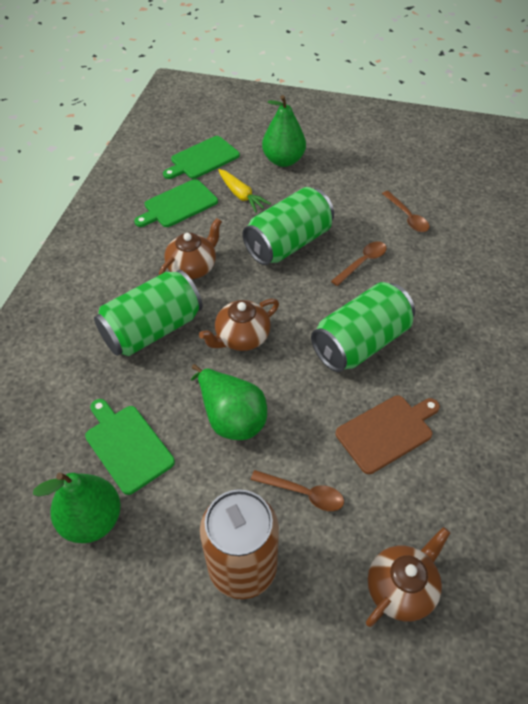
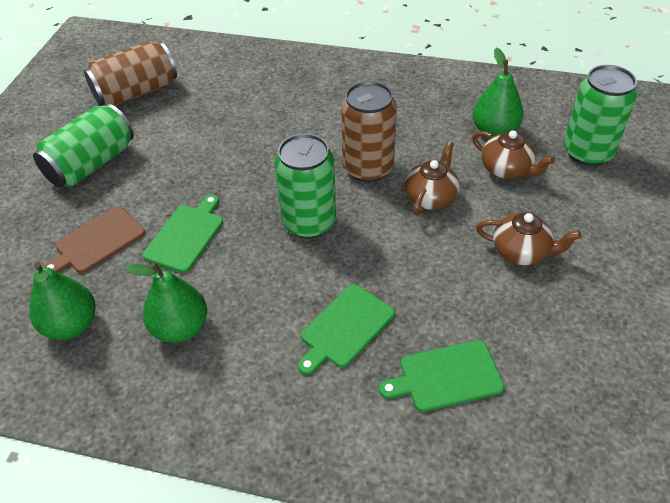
brown can: 1 -> 2
brown spoon: 3 -> 0
yellow carrot: 1 -> 0

